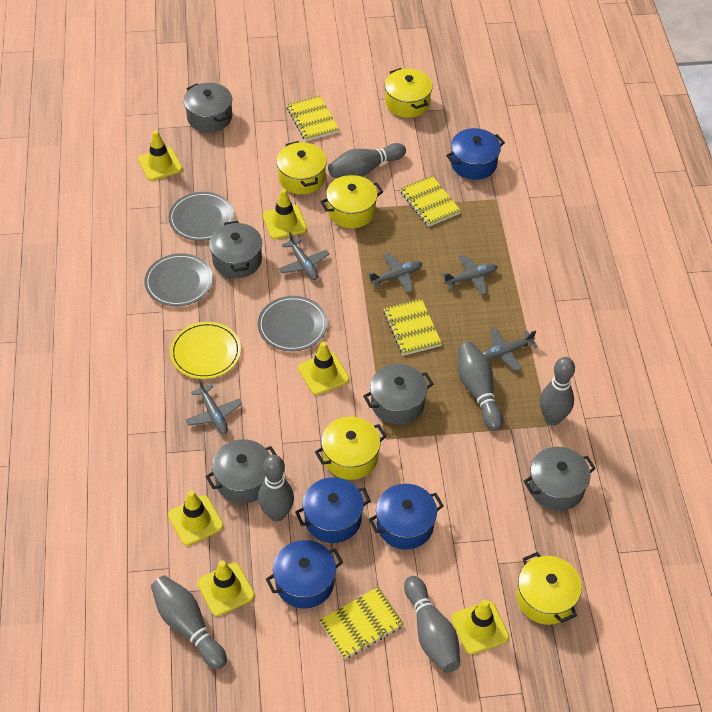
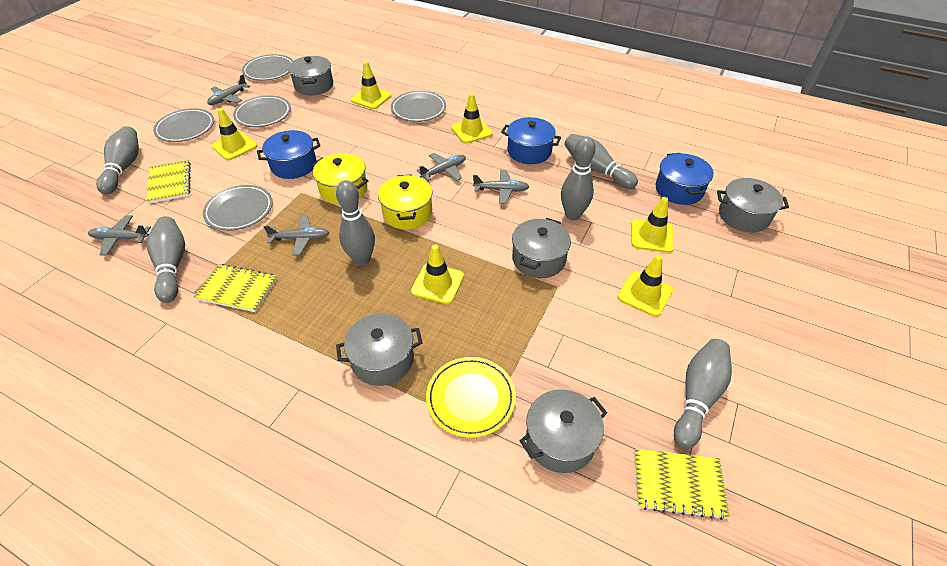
blue pot: 4 -> 3
grey plate: 3 -> 5
yellow notebook: 4 -> 3
yellow pot: 5 -> 2

